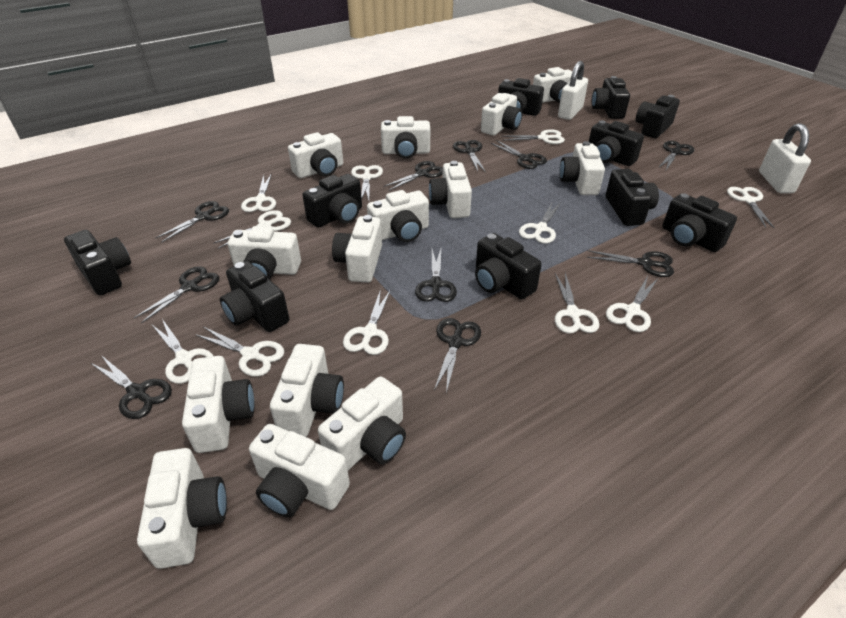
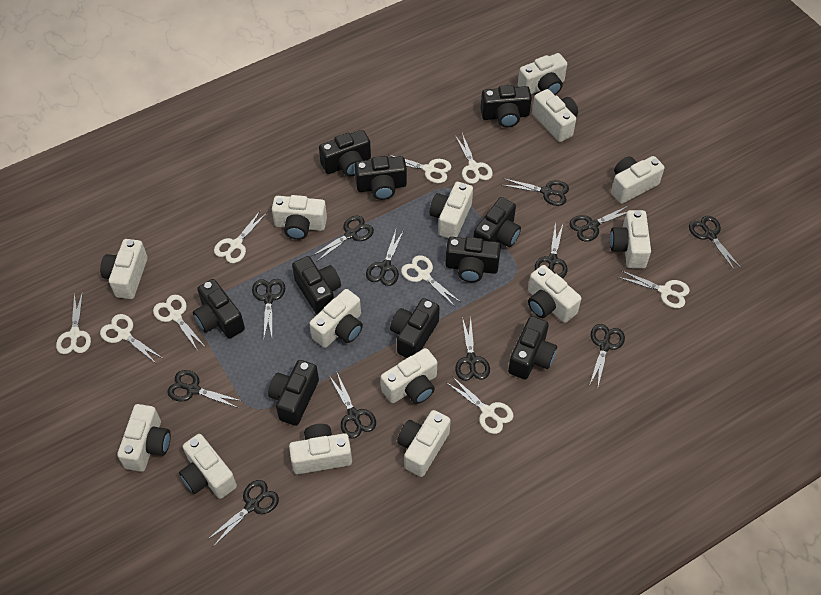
black scissors: 10 -> 12
white padlock: 2 -> 0
white scissors: 11 -> 9

